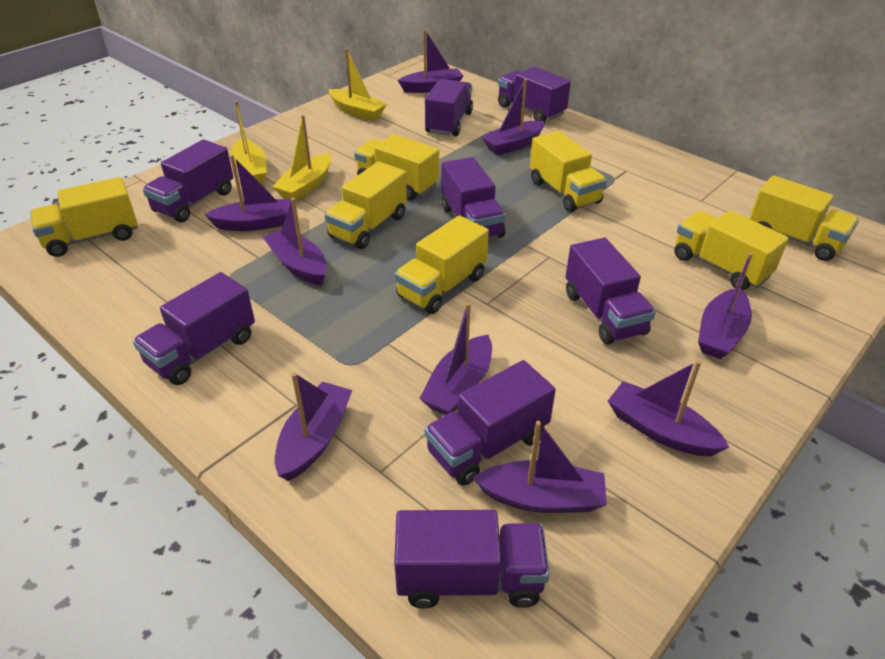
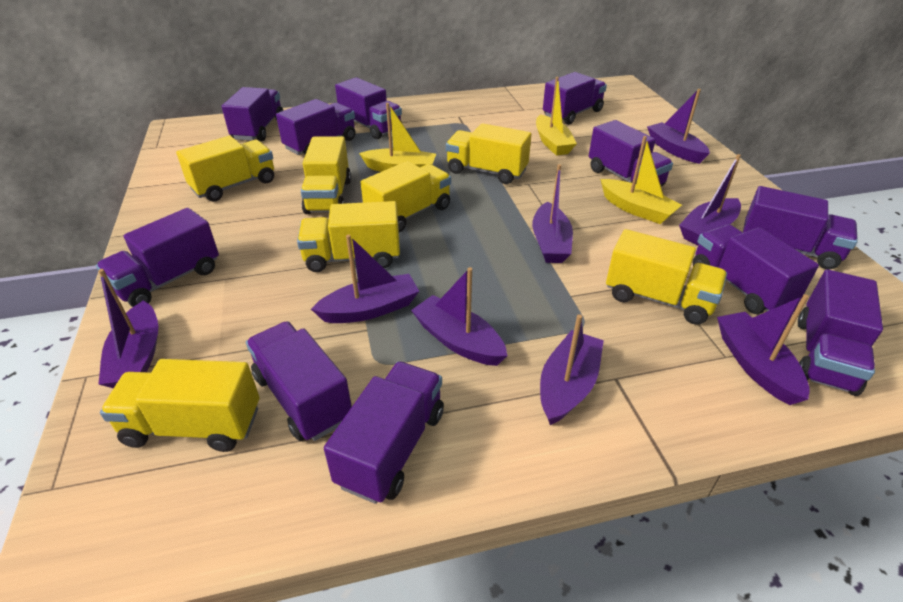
purple boat: 9 -> 8
purple truck: 8 -> 11

